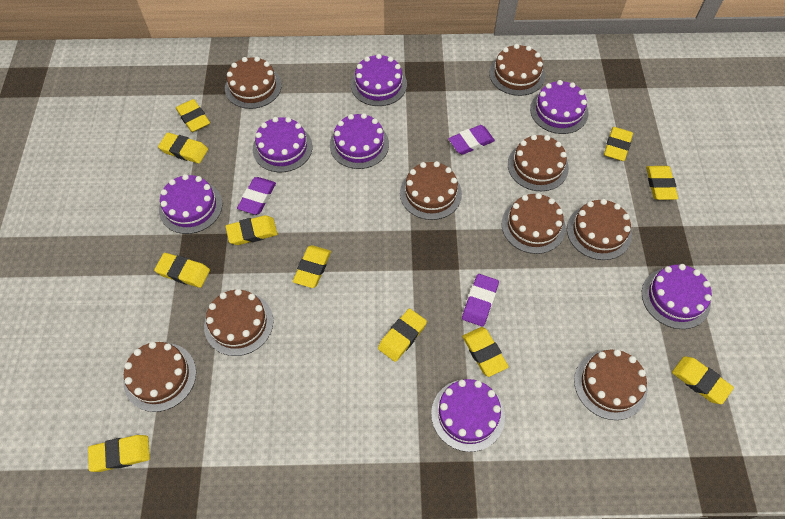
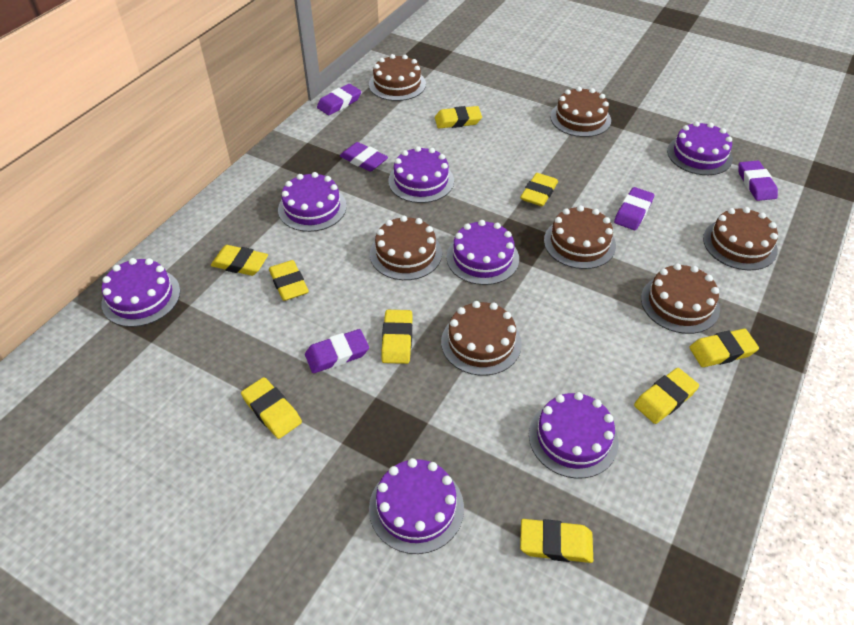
brown cake: 9 -> 7
purple eraser: 3 -> 5
yellow eraser: 11 -> 9

